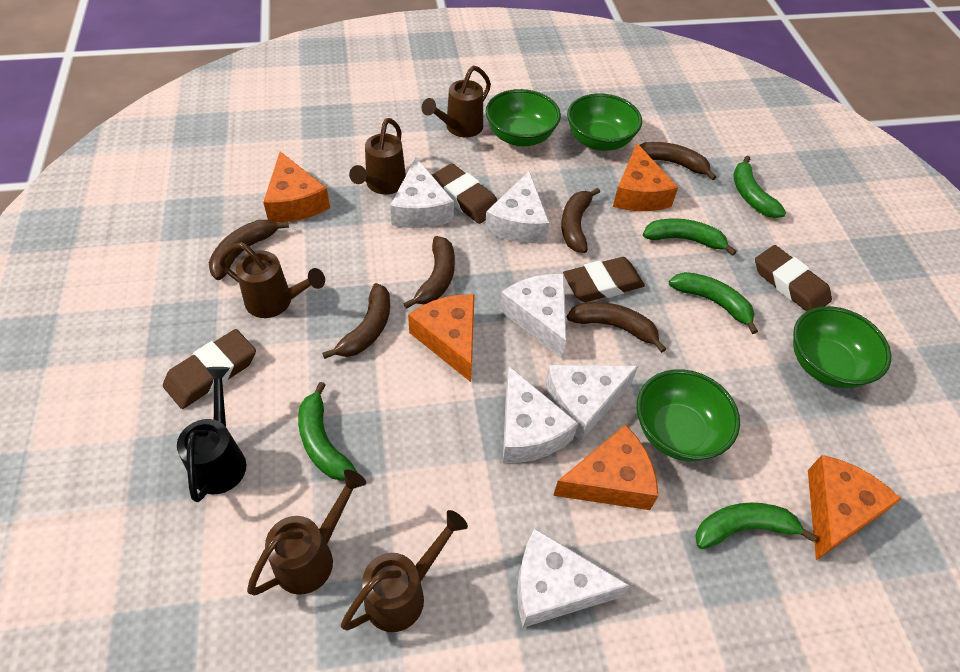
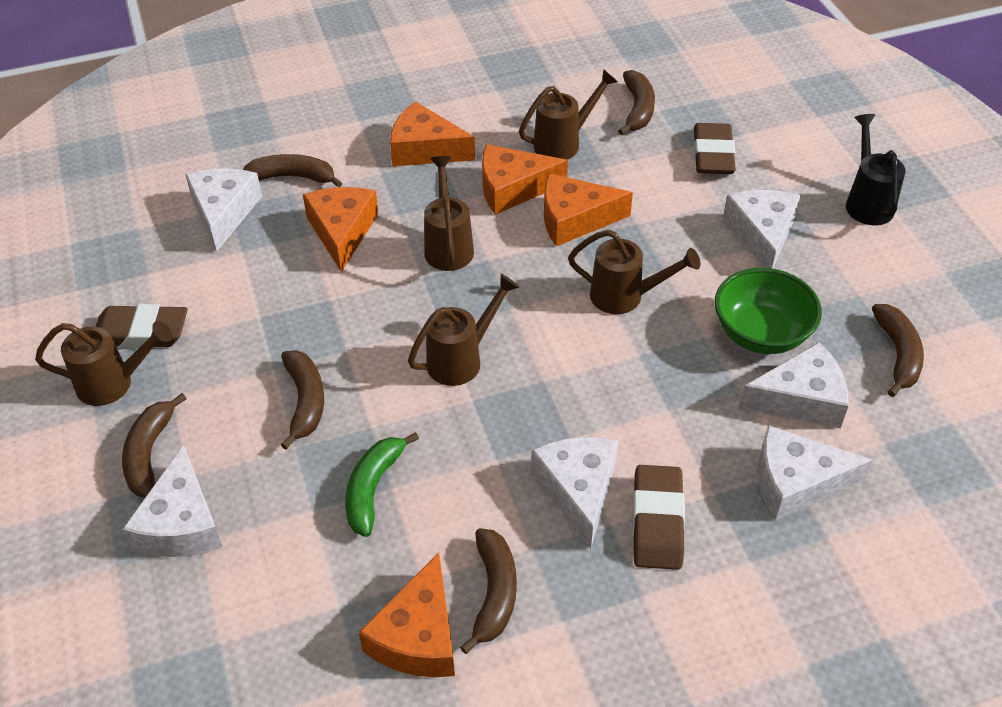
brown eraser: 4 -> 3
green banana: 5 -> 1
green bowl: 4 -> 1

